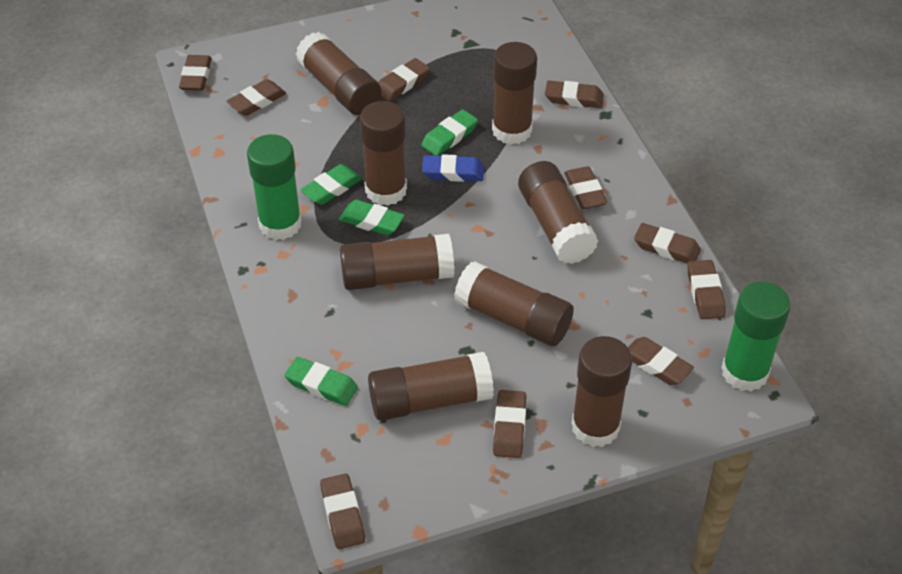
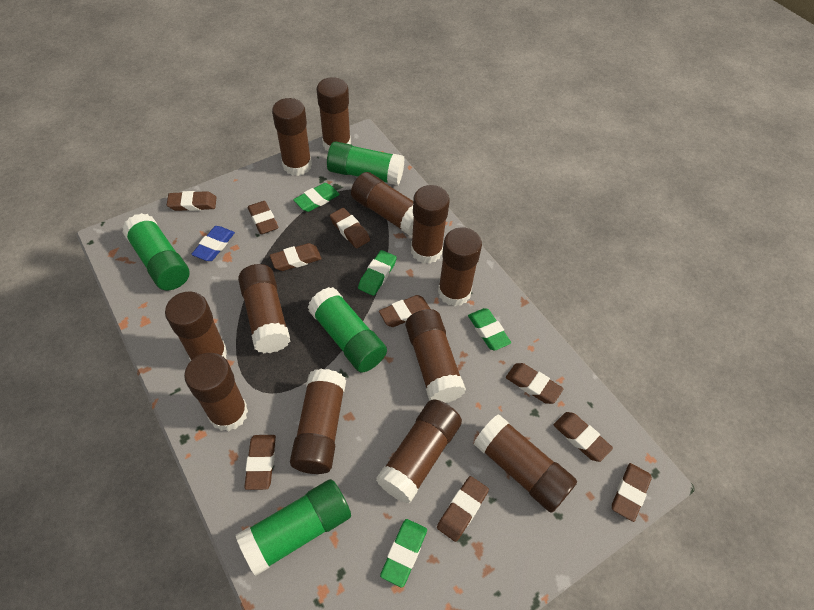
brown glue stick: 8 -> 12
green glue stick: 2 -> 4

